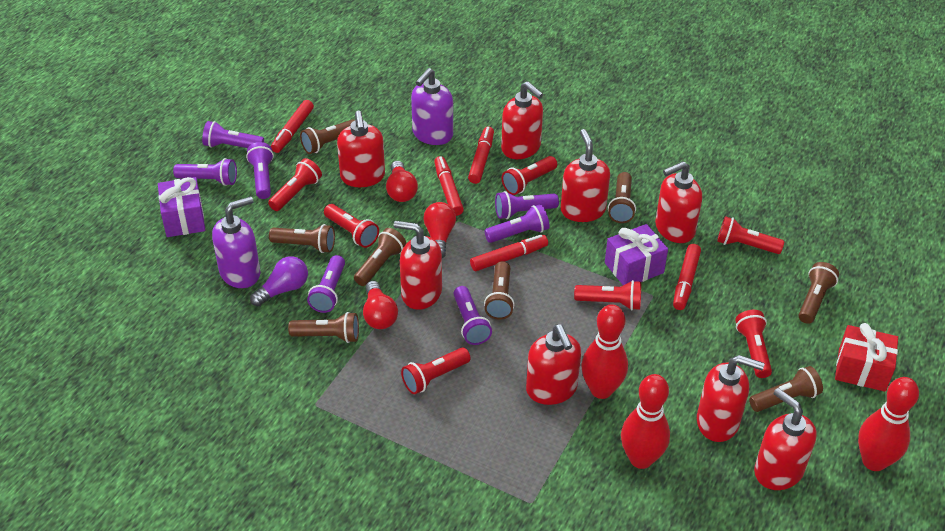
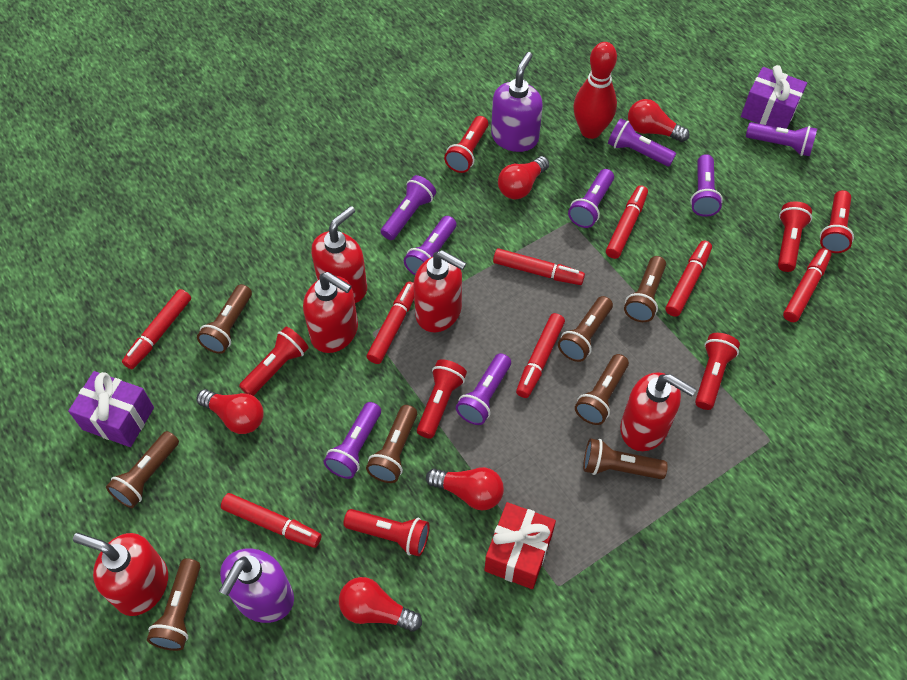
purple flashlight: 7 -> 8
purple light bulb: 1 -> 0
red bowling pin: 3 -> 1
red light bulb: 3 -> 5
red marker: 5 -> 8
red soap dispenser: 8 -> 5

